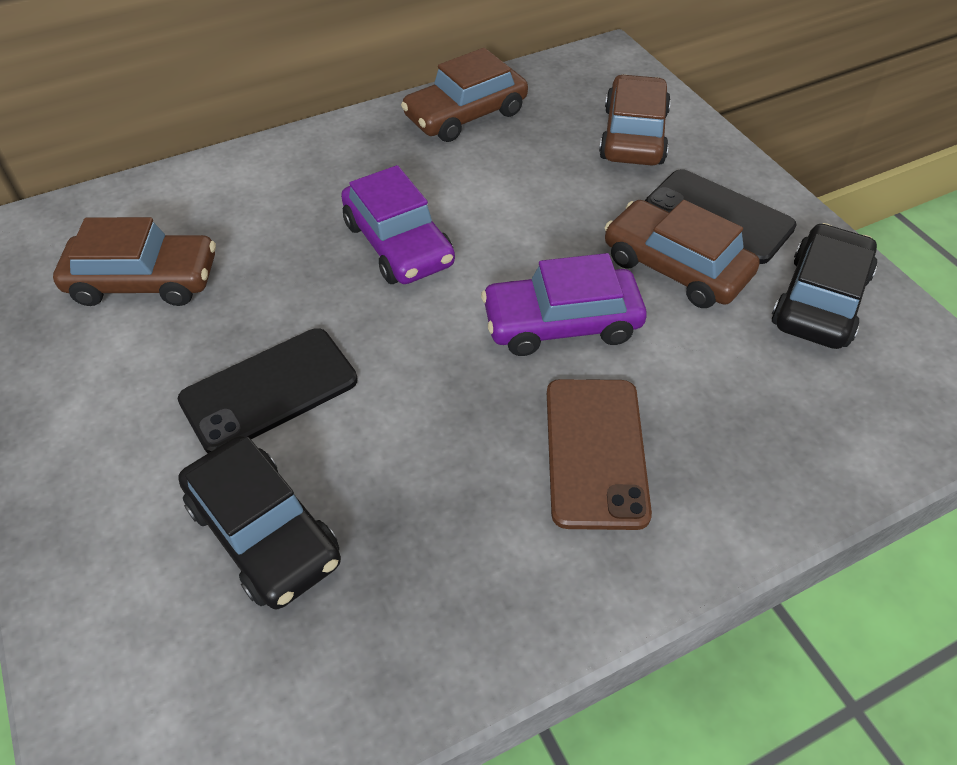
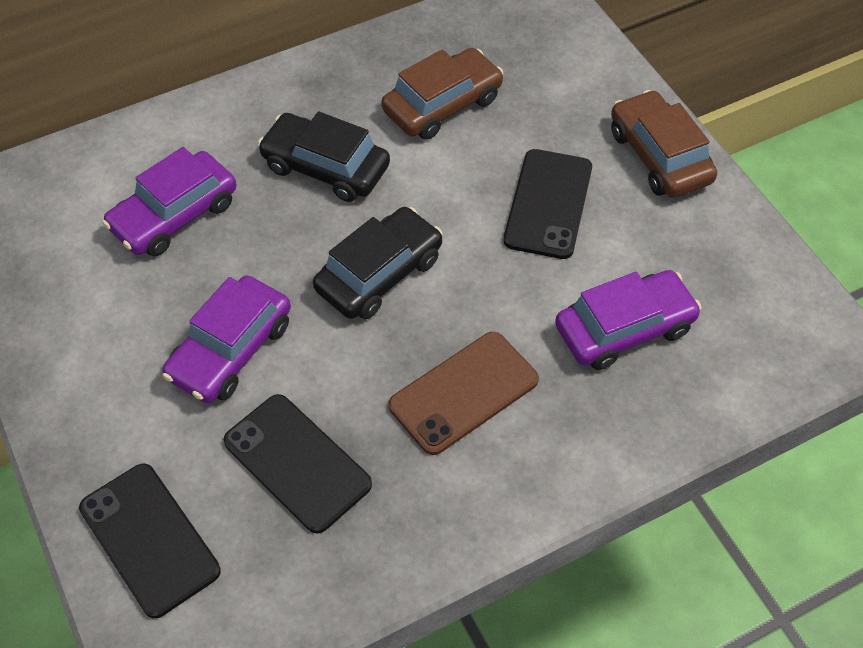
black phone: 2 -> 3
brown car: 4 -> 2
purple car: 2 -> 3

